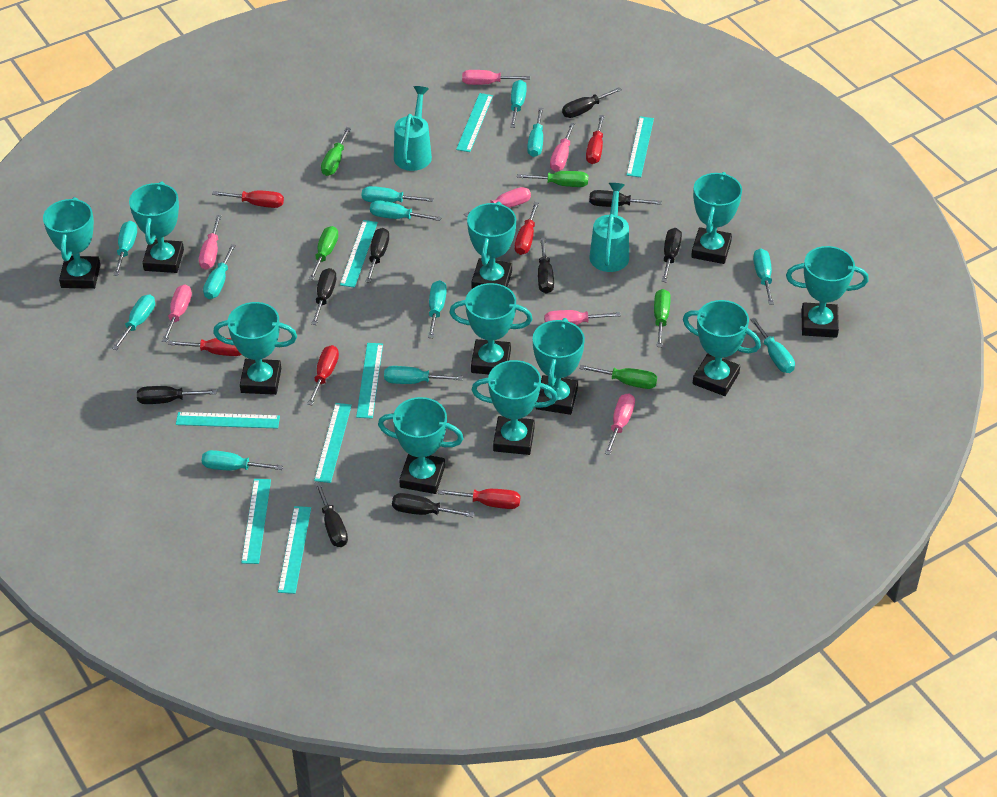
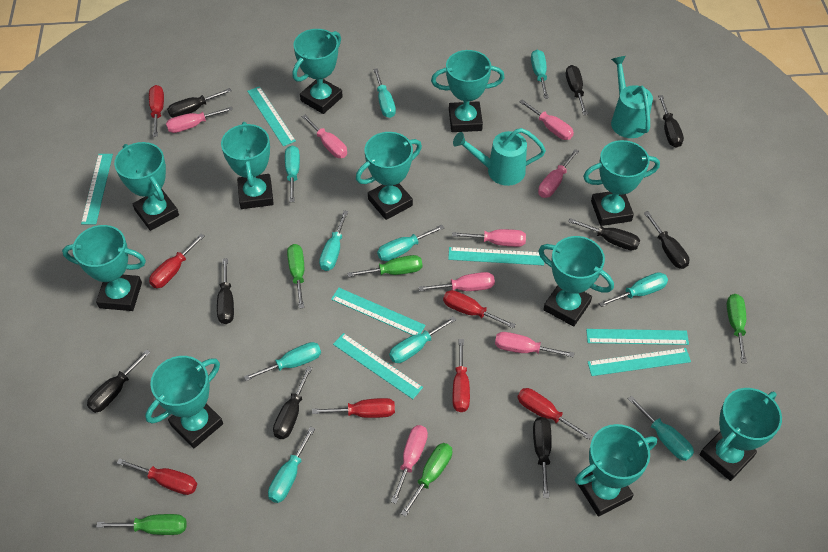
pink screwdriver: 7 -> 8
red screwdriver: 6 -> 7
turquoise ruler: 8 -> 7
turquoise screwdriver: 12 -> 10

